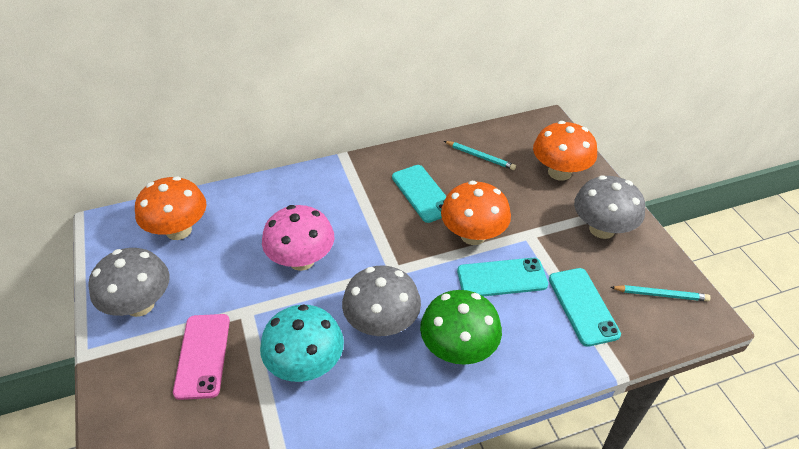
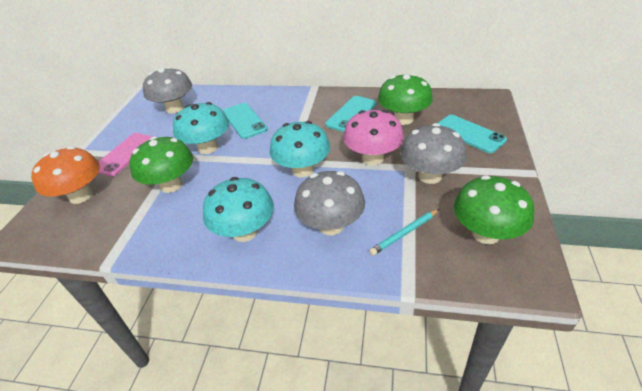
green mushroom: 1 -> 3
orange mushroom: 3 -> 1
turquoise mushroom: 1 -> 3
turquoise pencil: 2 -> 1

